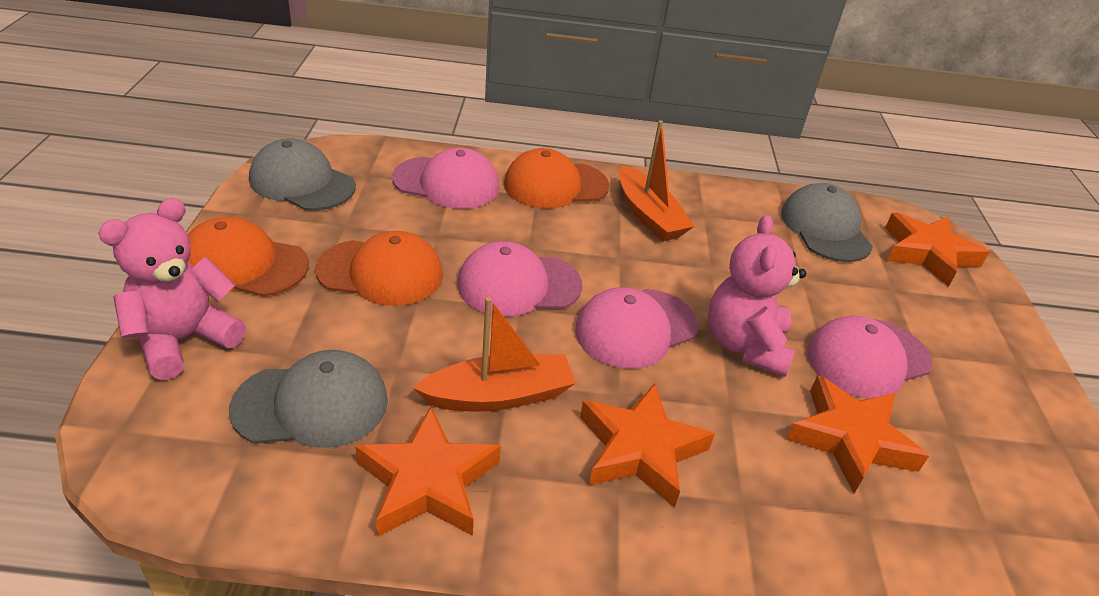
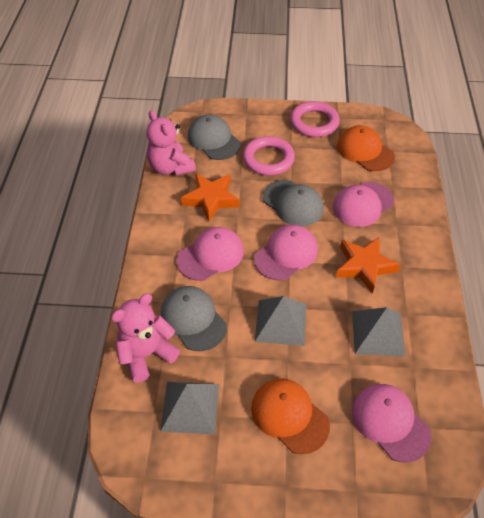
grey pyramid: 0 -> 3
orange boat: 2 -> 0
orange cap: 3 -> 2
orange star: 4 -> 2
pink ring: 0 -> 2

